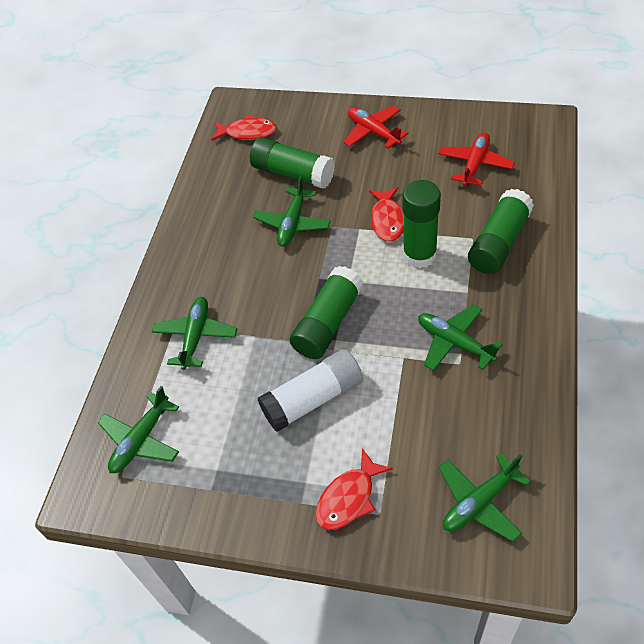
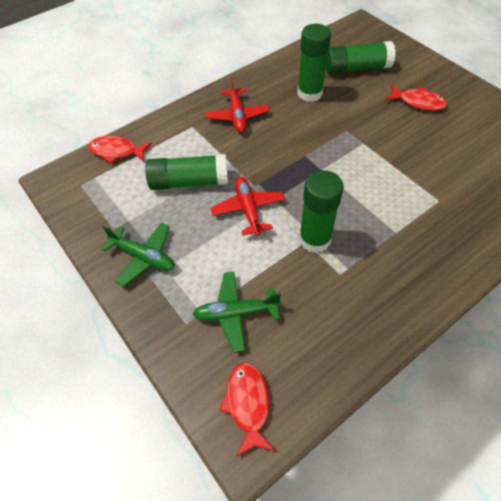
green plane: 5 -> 2
white glue stick: 1 -> 0

